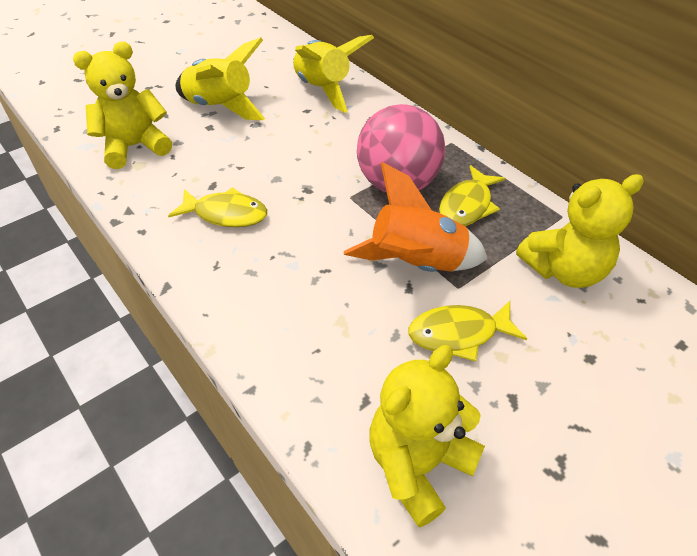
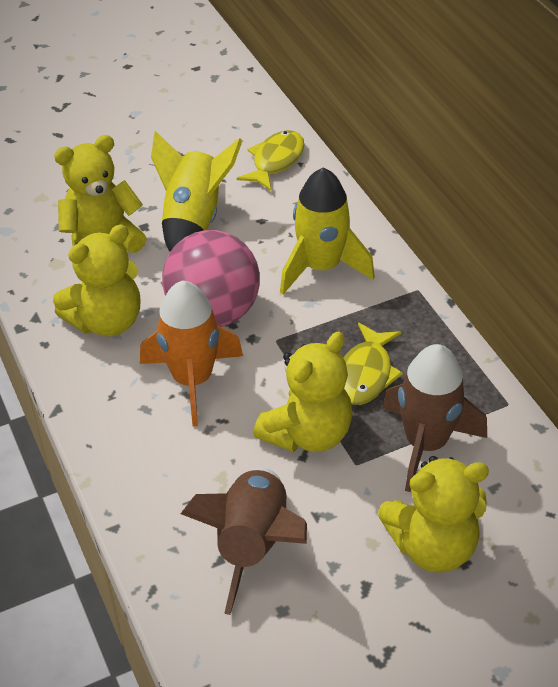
brown rocket: 0 -> 2
yellow fish: 3 -> 2
yellow teddy bear: 3 -> 4

